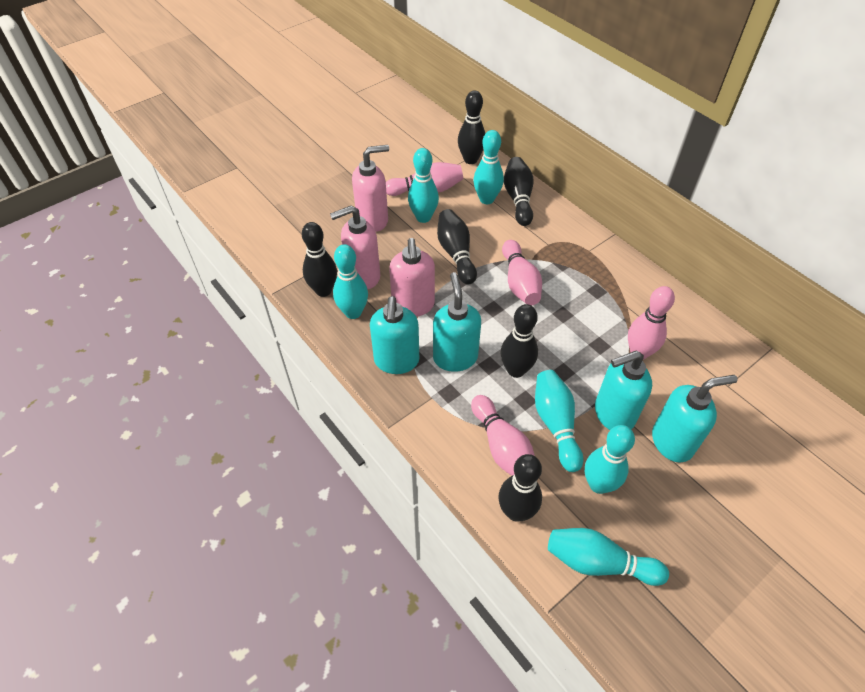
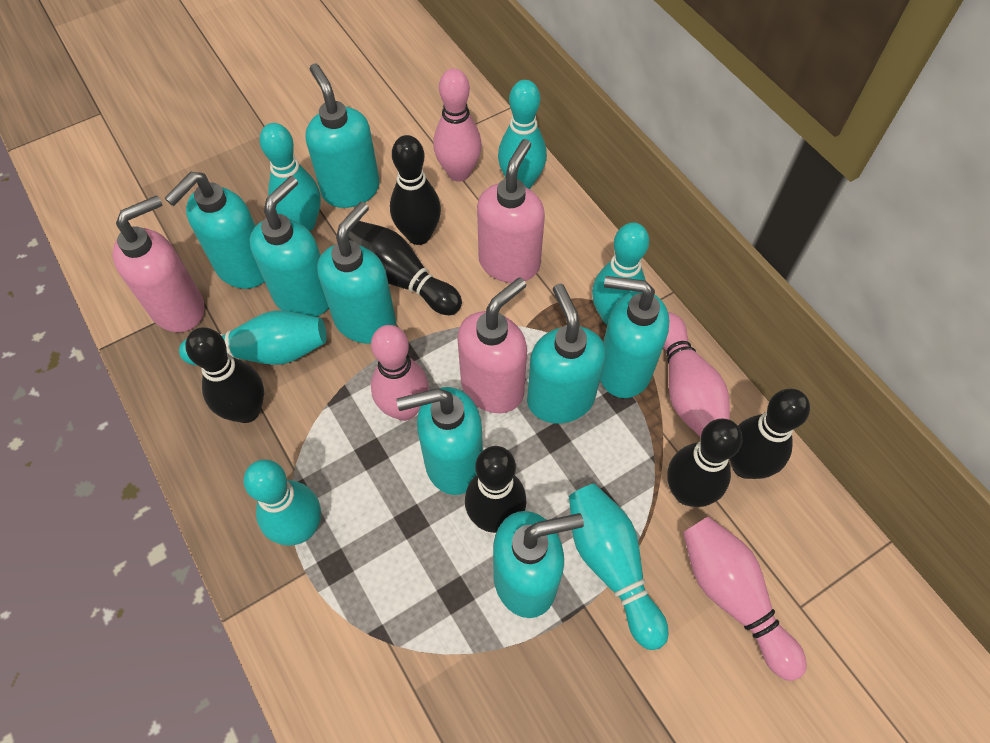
turquoise soap dispenser: 4 -> 8

